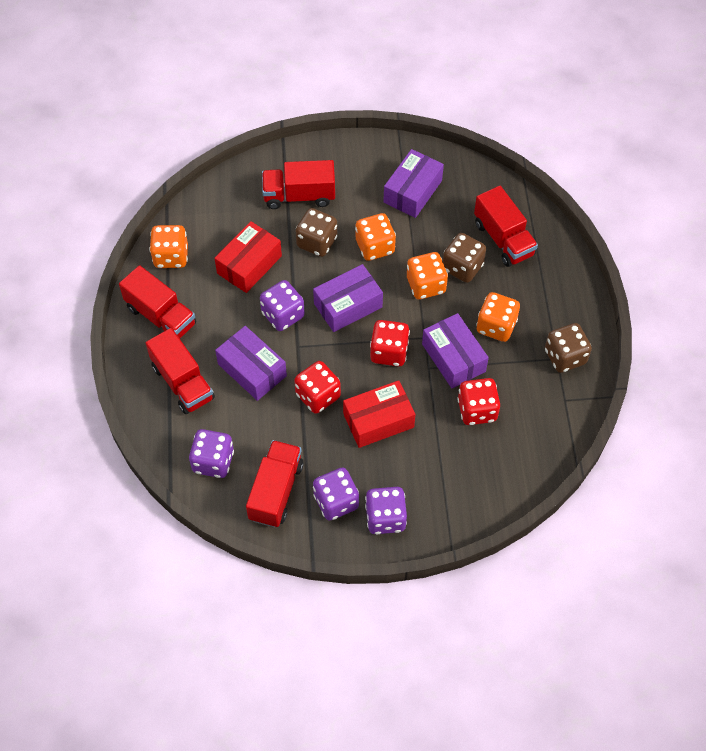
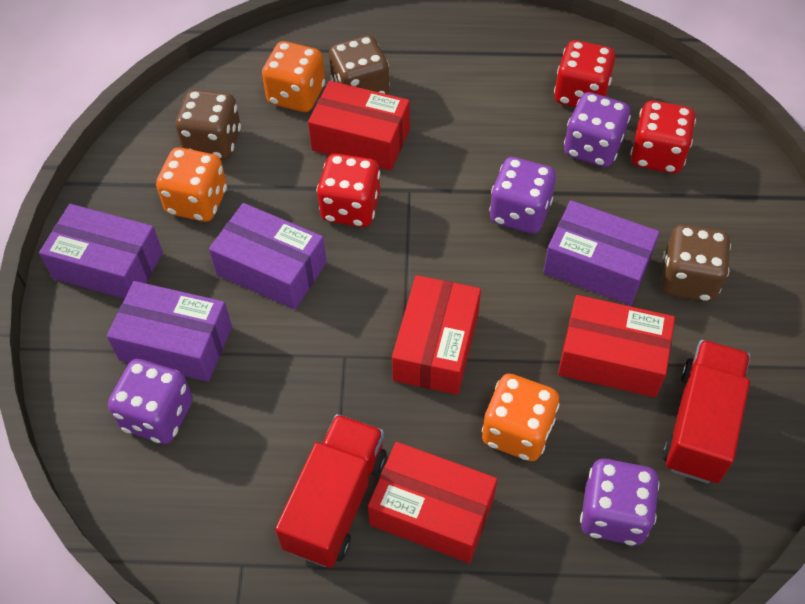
orange dice: 4 -> 3
red box: 2 -> 4
red truck: 5 -> 2

